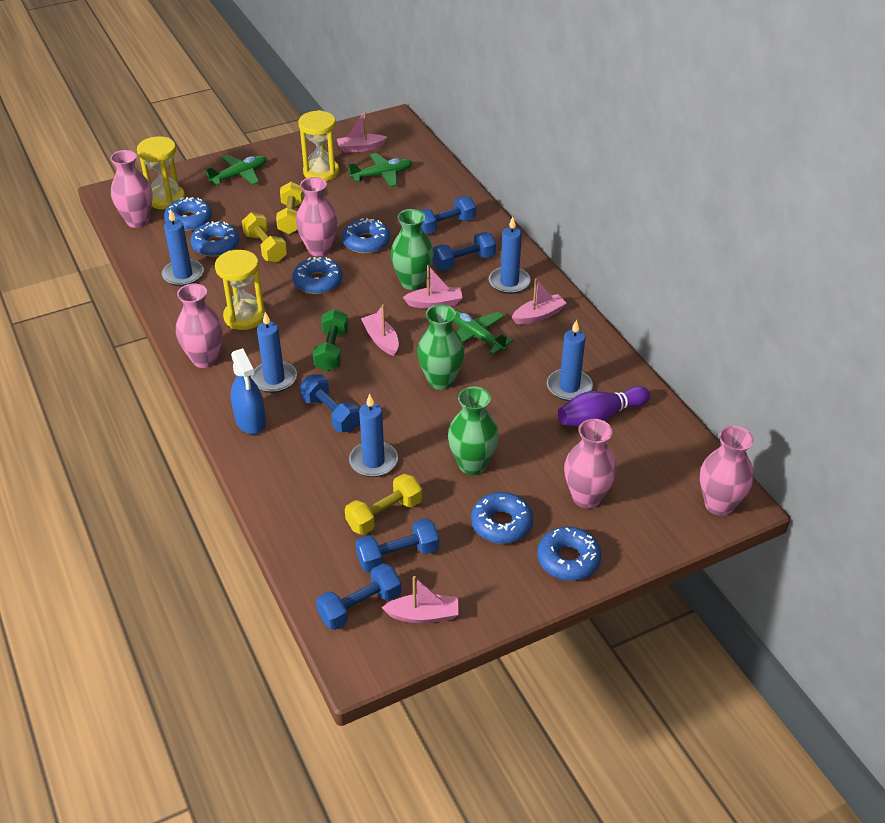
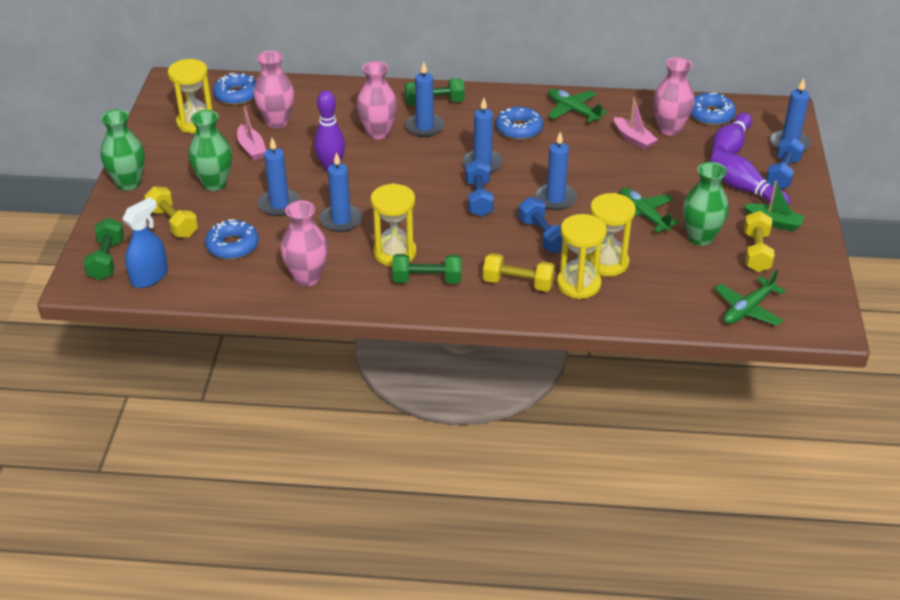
blue candle: 5 -> 6
blue donut: 6 -> 4
blue dumbbell: 5 -> 3
green boat: 0 -> 1
green dumbbell: 1 -> 3
pink boat: 5 -> 2
pink vase: 5 -> 4
purple bowling pin: 1 -> 3
yellow hourglass: 3 -> 4

